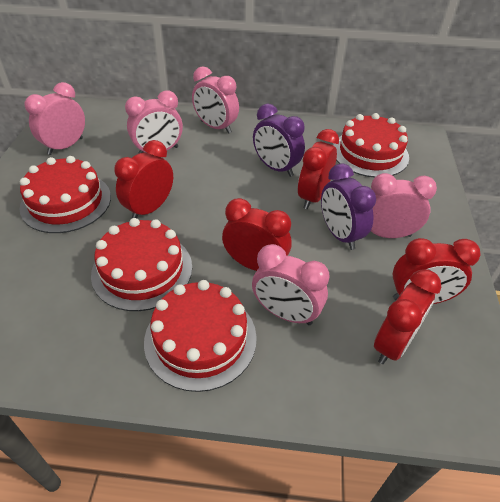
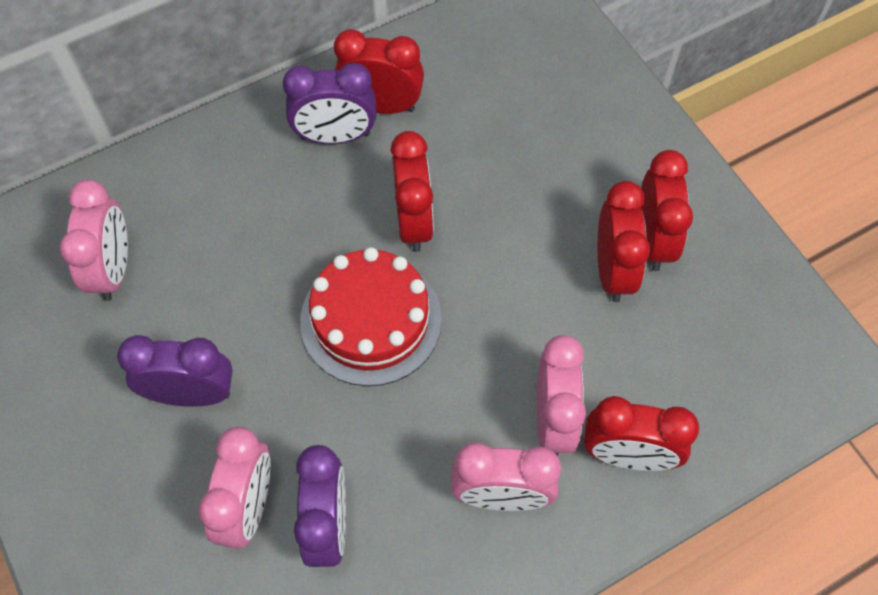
pink clock: 5 -> 4
purple clock: 2 -> 3
red cake: 4 -> 1

